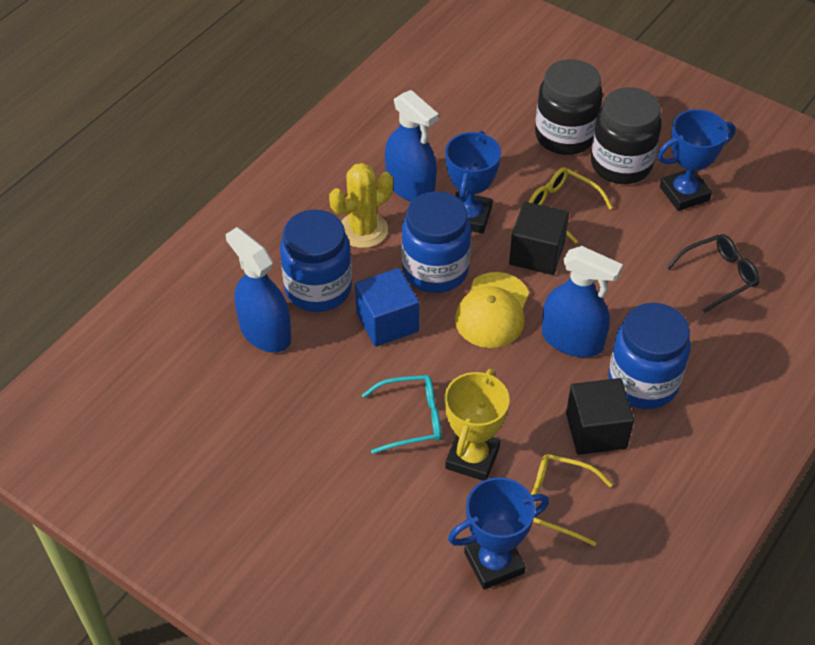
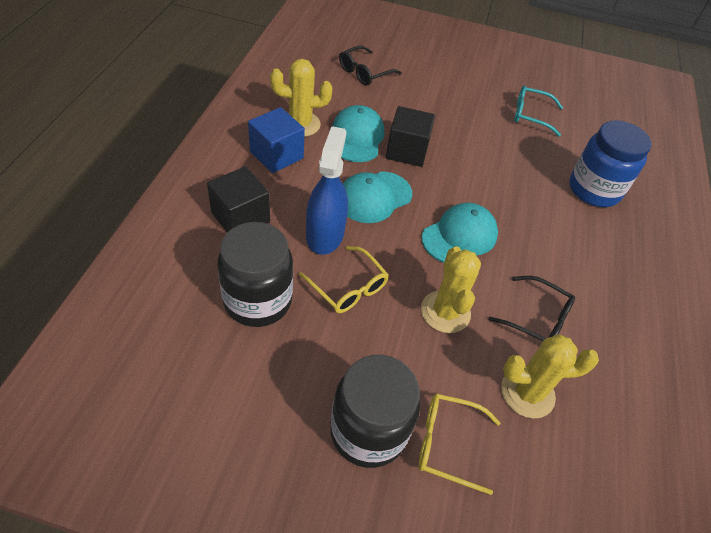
black glasses: 1 -> 2
blue jar: 3 -> 1
blue spray bottle: 3 -> 1
blue trophy: 3 -> 0
turquoise cap: 0 -> 3
yellow cactus: 1 -> 3
yellow cap: 1 -> 0
yellow trophy: 1 -> 0

